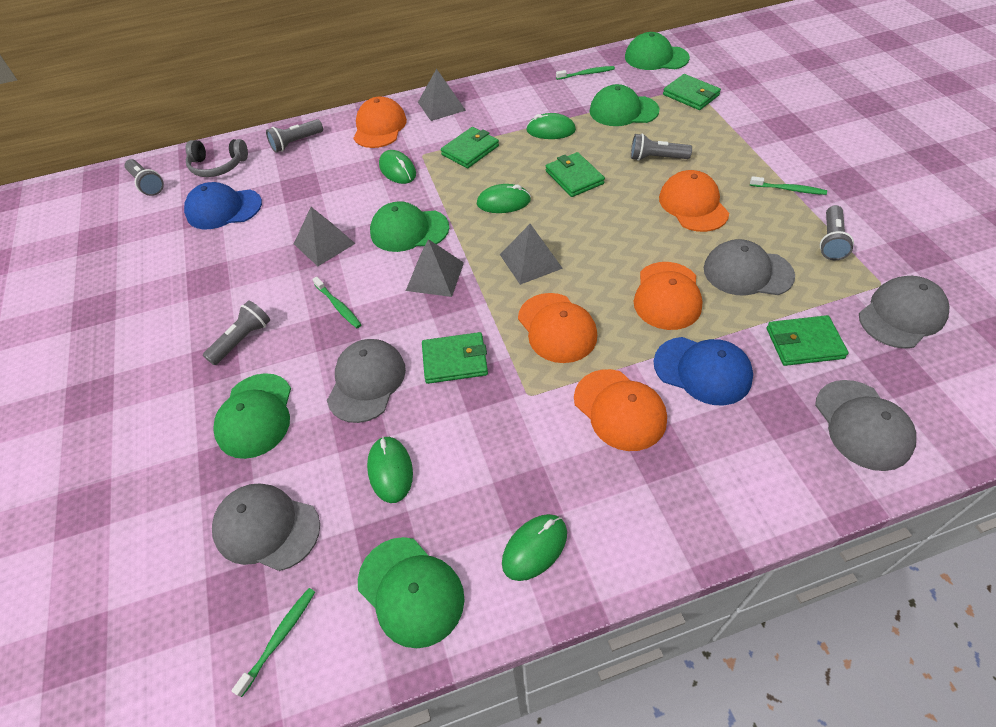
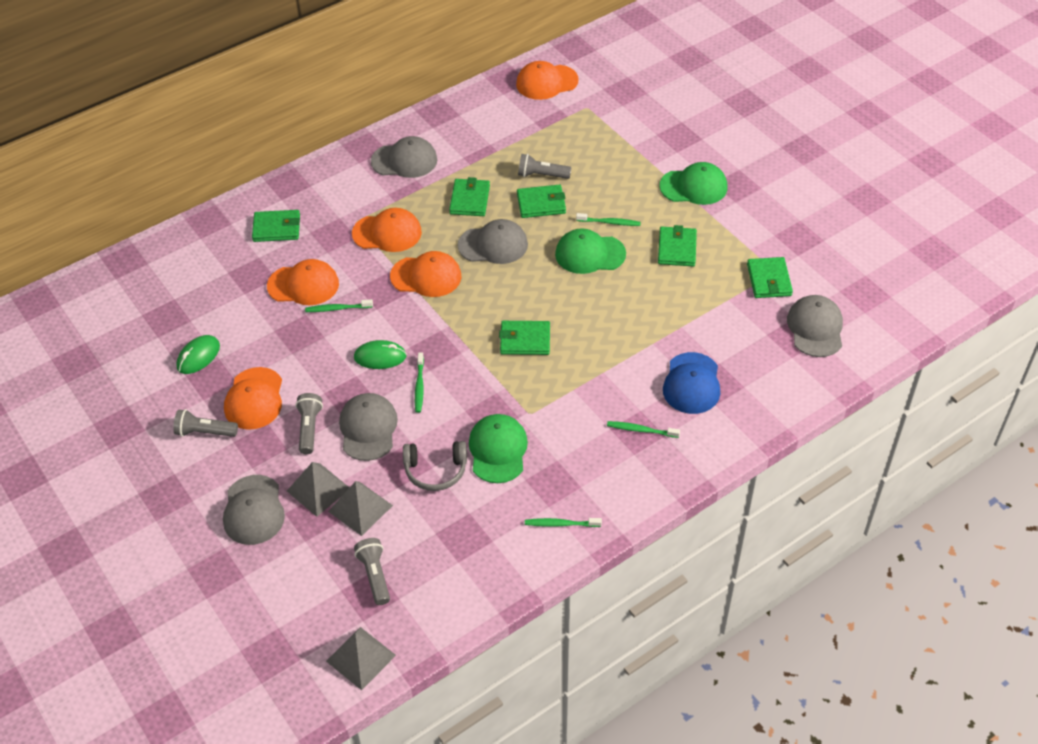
blue cap: 2 -> 1
green cap: 5 -> 3
green mouse: 5 -> 2
green toothbrush: 4 -> 5
green wallet: 5 -> 6
grey flashlight: 5 -> 4
grey pyramid: 4 -> 3

